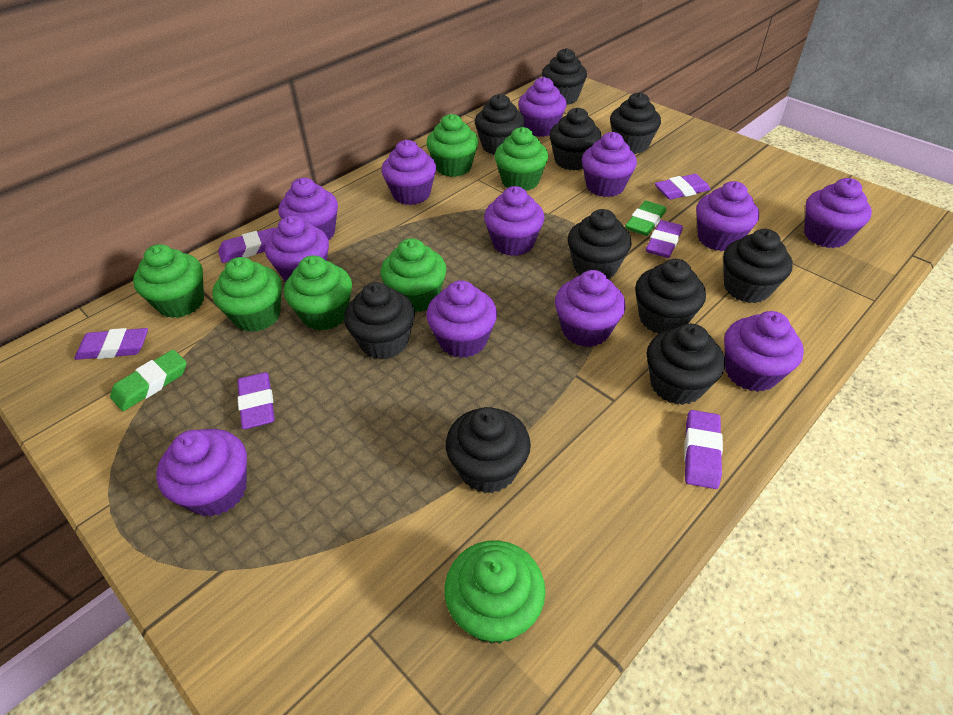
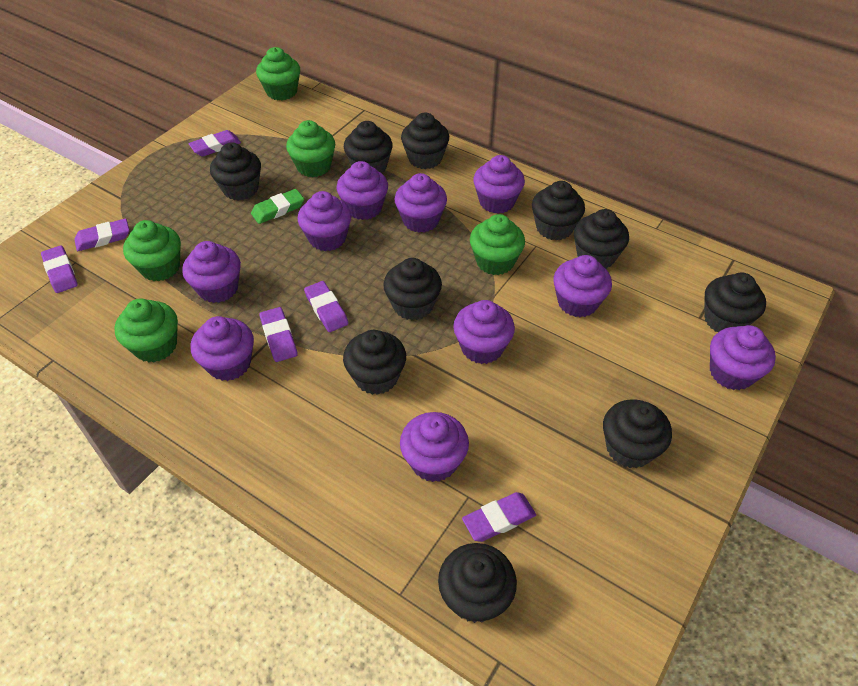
green cupcake: 7 -> 5
green eraser: 2 -> 1
purple cupcake: 12 -> 10

